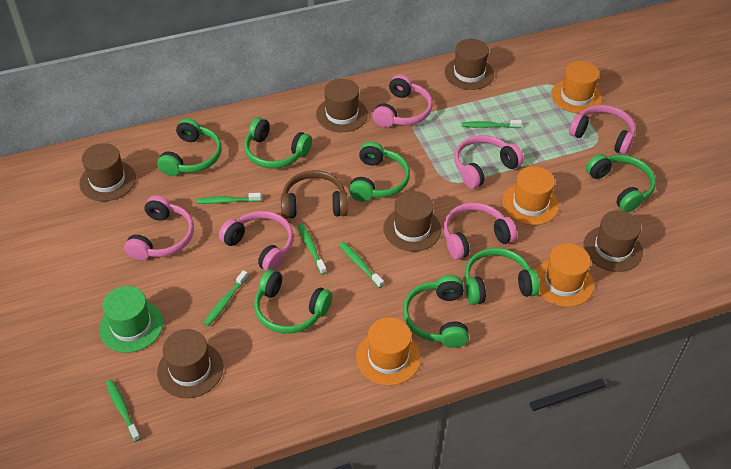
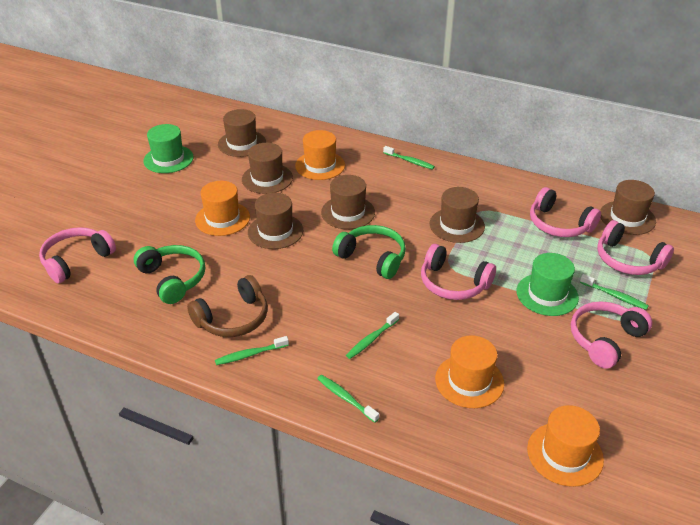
green hat: 1 -> 2
green headphones: 7 -> 2
green toothbrush: 6 -> 5
pink headphones: 6 -> 5

